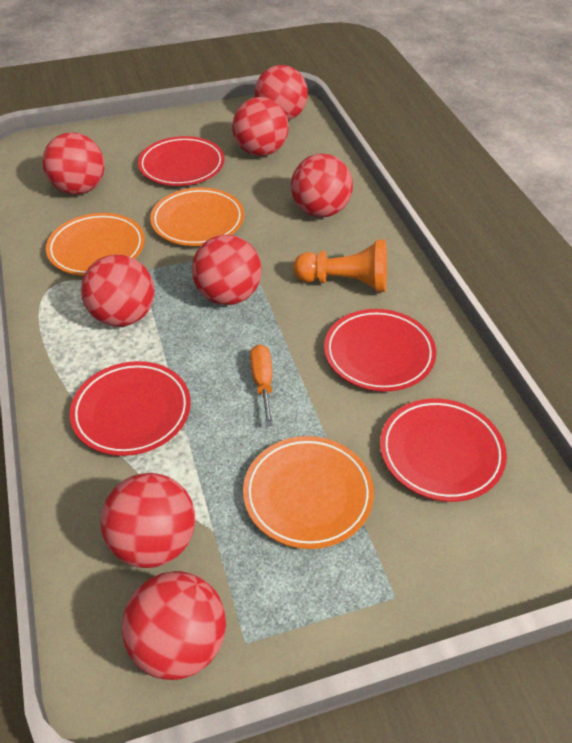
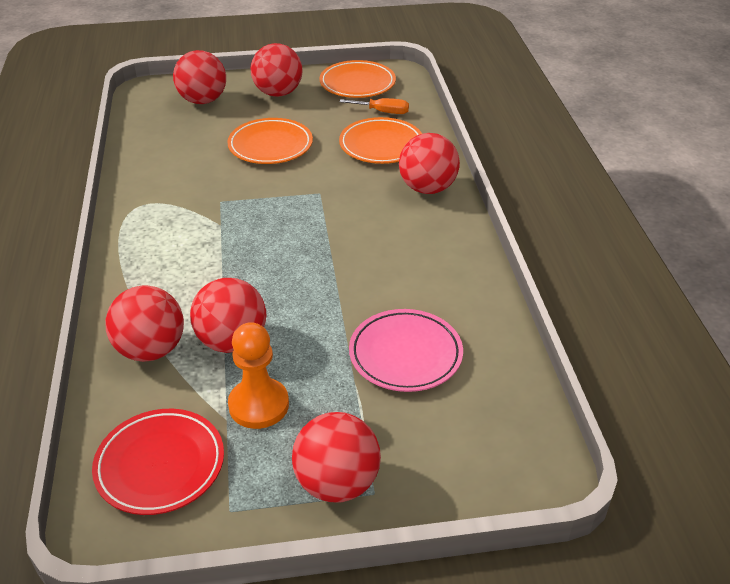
pink plate: 0 -> 1
red ball: 8 -> 6
red plate: 4 -> 1

